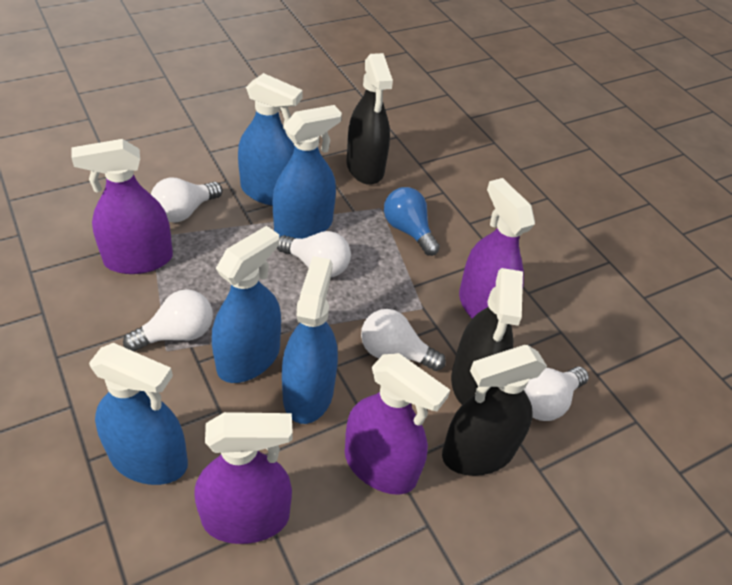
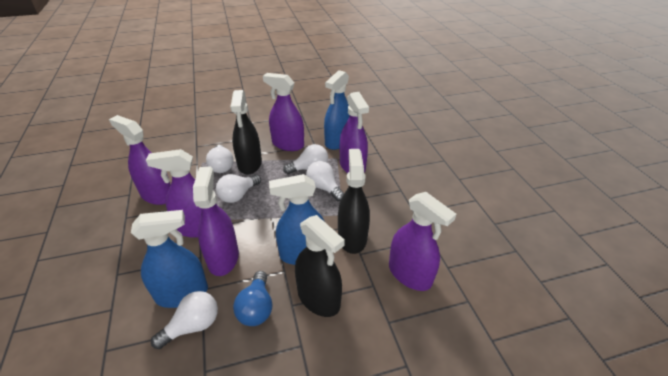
blue spray bottle: 5 -> 3
purple spray bottle: 4 -> 6

